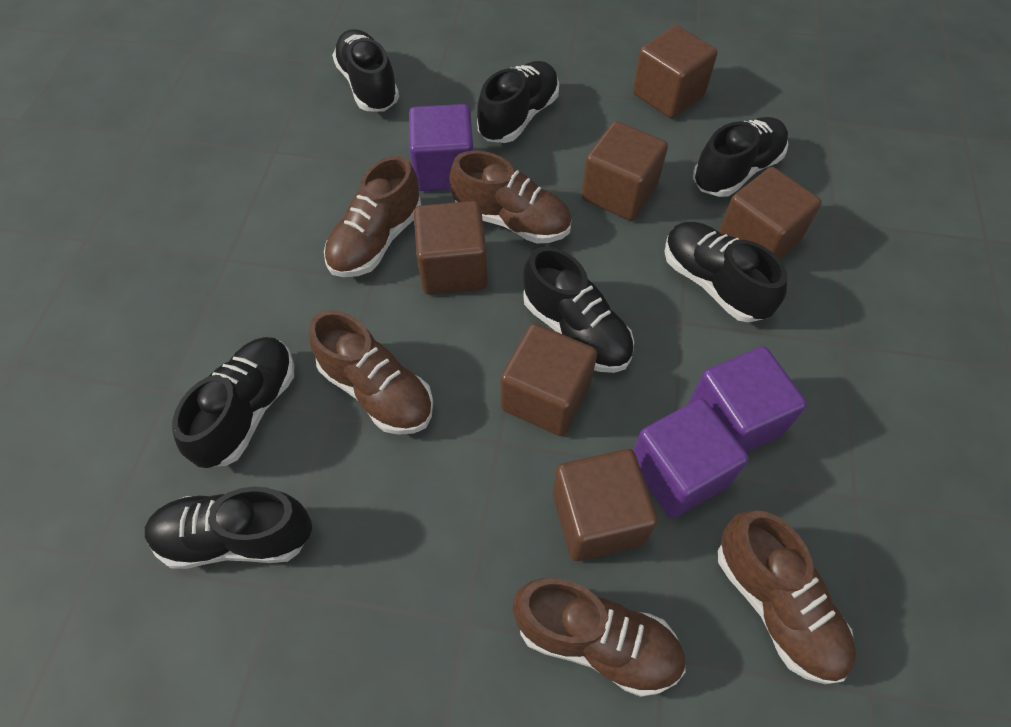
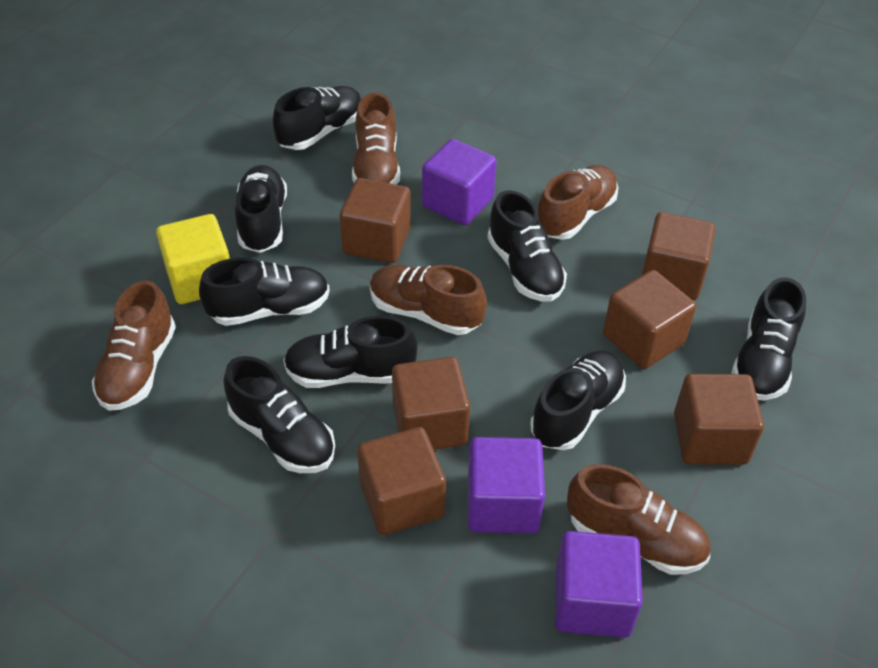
black shoe: 7 -> 8
yellow cube: 0 -> 1

